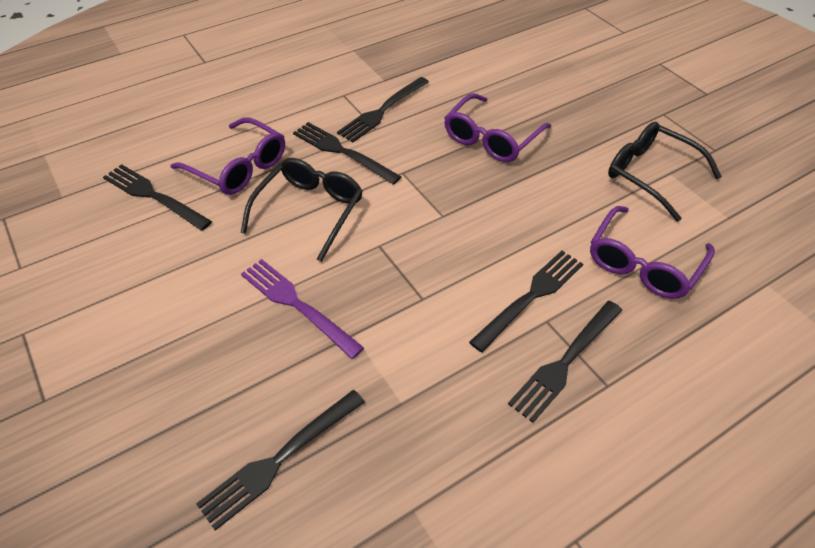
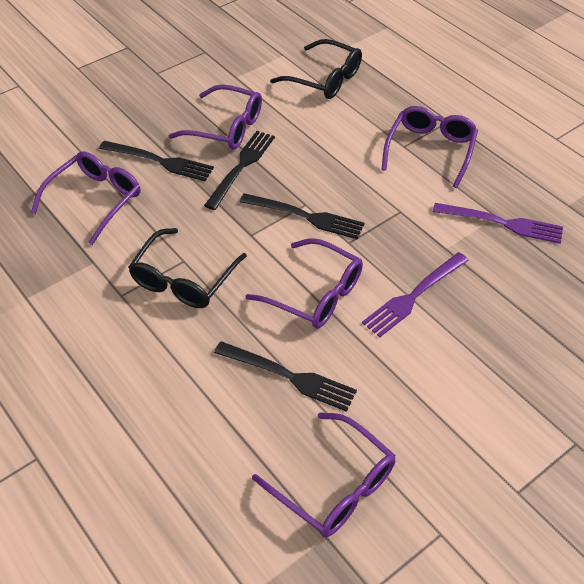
black fork: 6 -> 4
purple fork: 1 -> 2
purple glasses: 3 -> 5

